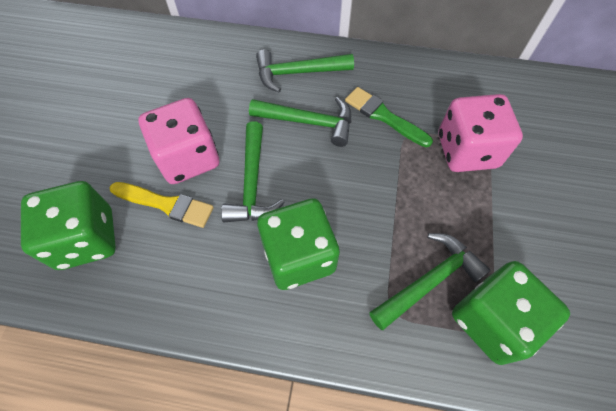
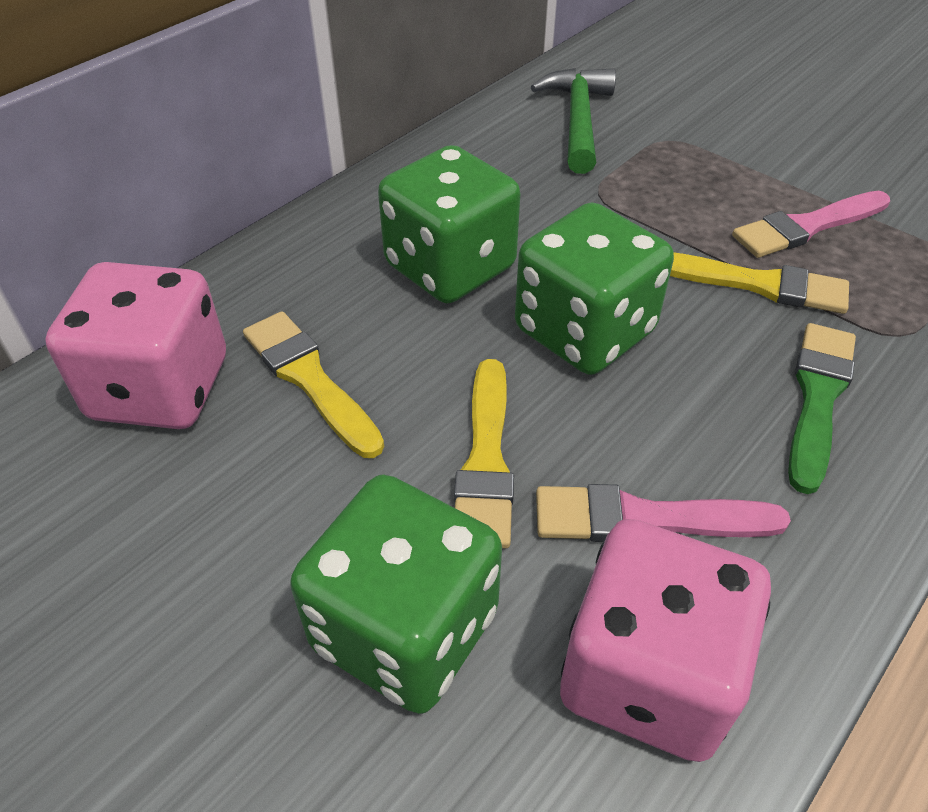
green hammer: 4 -> 1
pink brush: 0 -> 2
yellow brush: 1 -> 3

